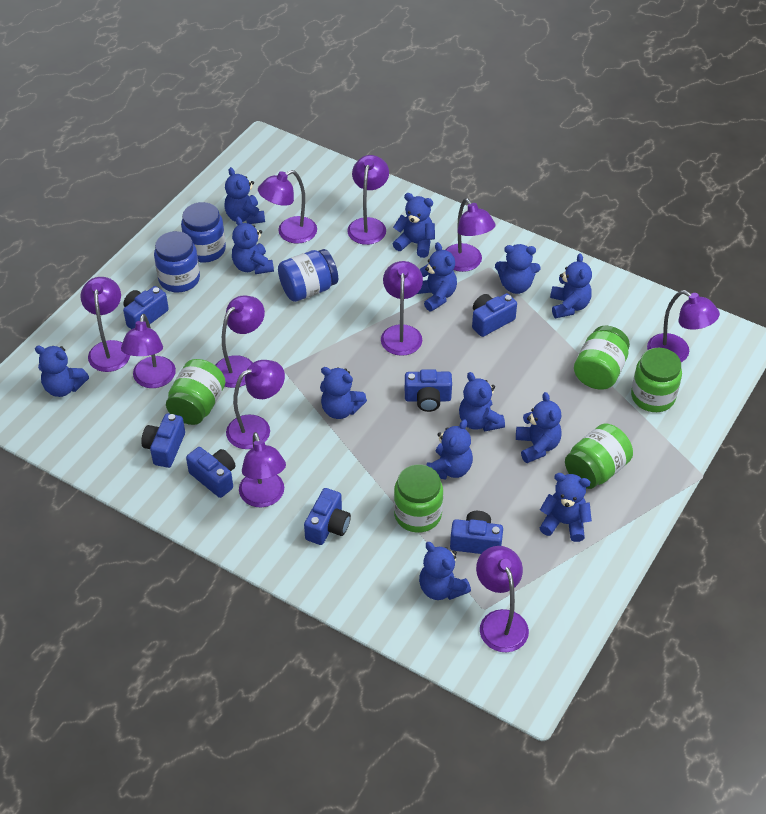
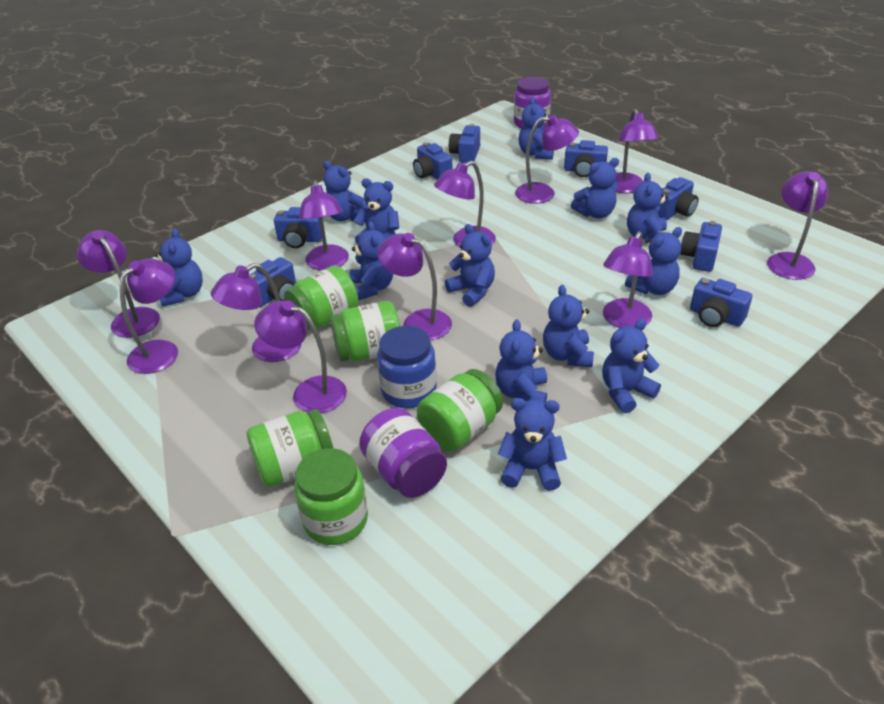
blue camera: 7 -> 8
blue jar: 3 -> 1
purple jar: 0 -> 2

